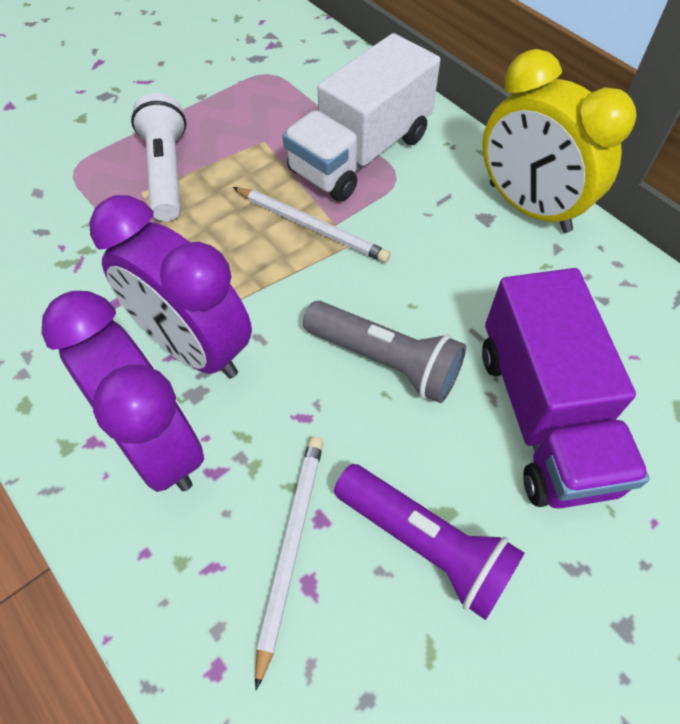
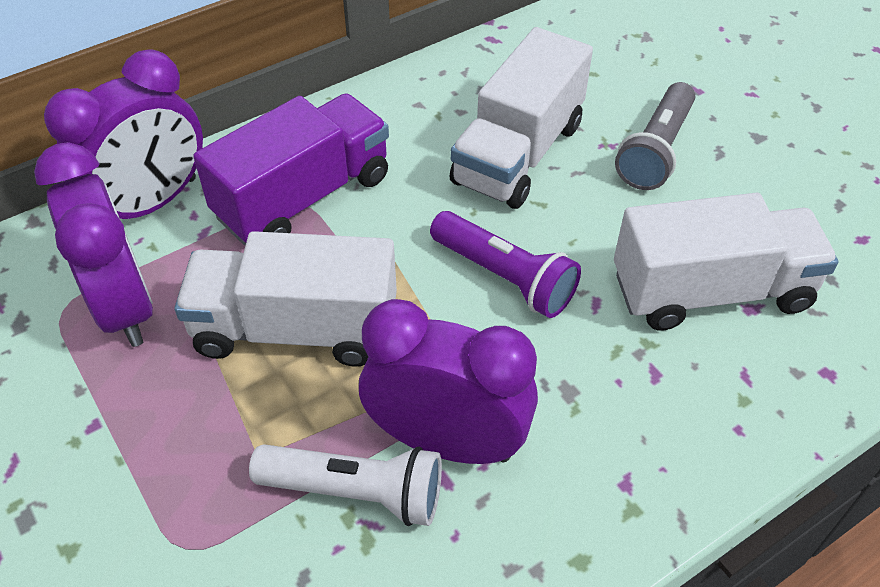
purple clock: 2 -> 3
white pencil: 2 -> 0
white truck: 1 -> 3
yellow clock: 1 -> 0

